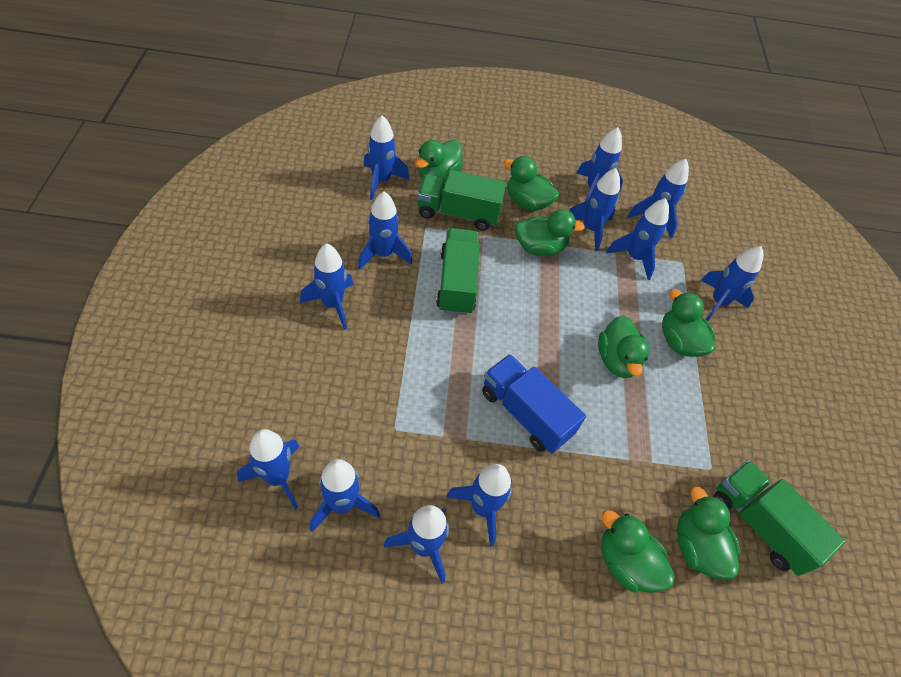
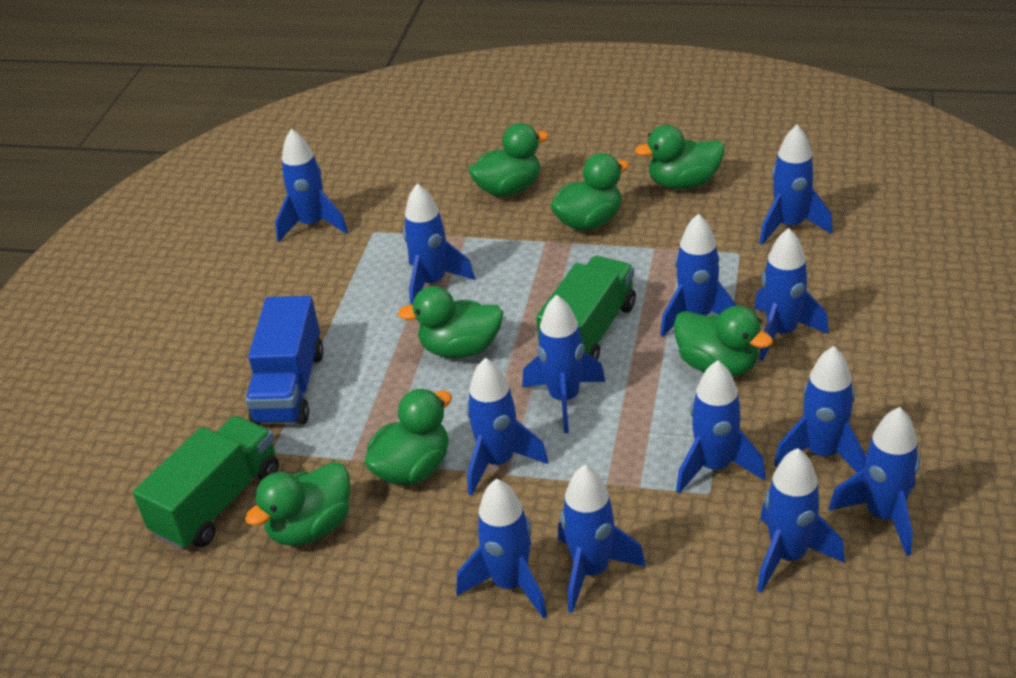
blue rocket: 12 -> 13
green truck: 3 -> 2

